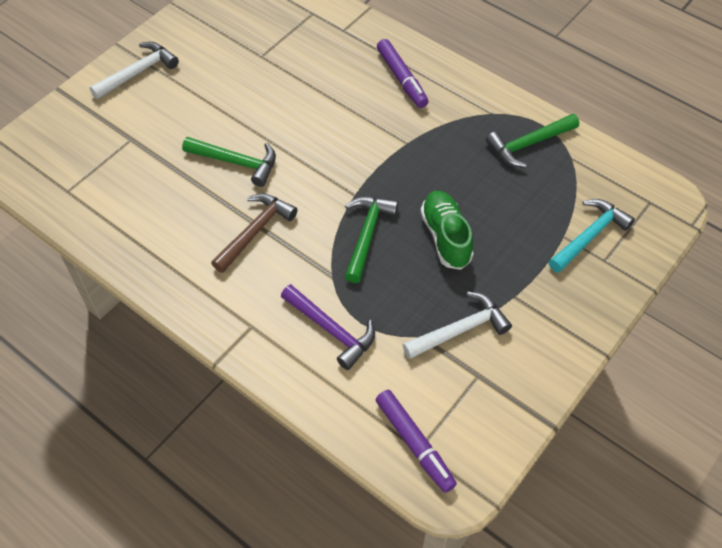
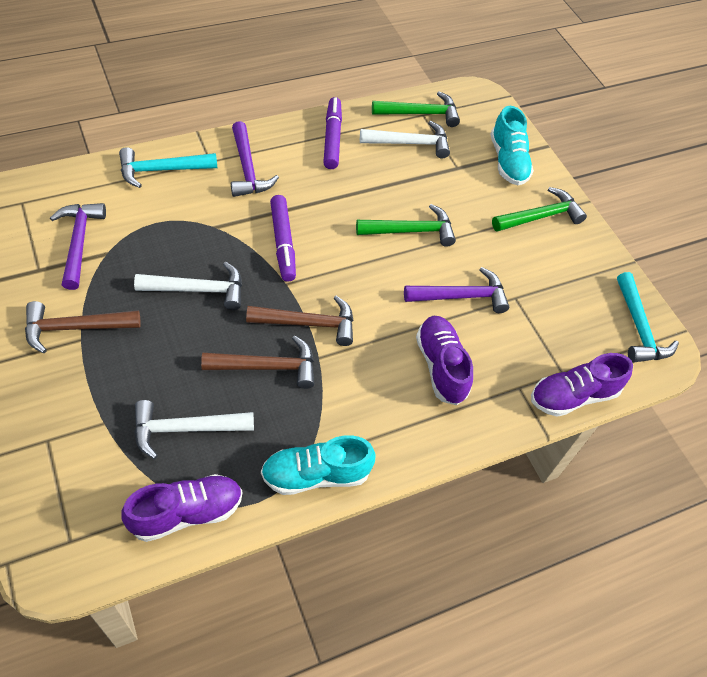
brown hammer: 1 -> 3
green shoe: 1 -> 0
purple hammer: 1 -> 3
purple shoe: 0 -> 3
turquoise hammer: 1 -> 2
turquoise shoe: 0 -> 2
white hammer: 2 -> 3

